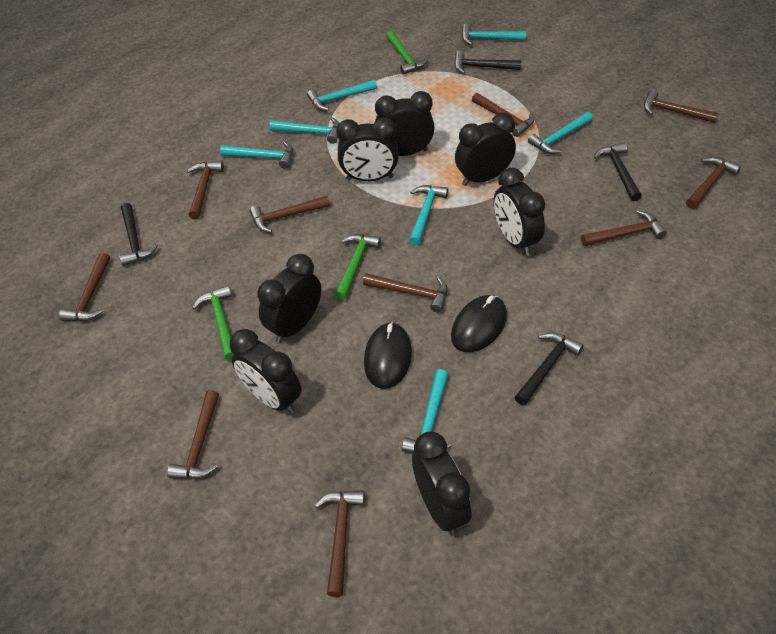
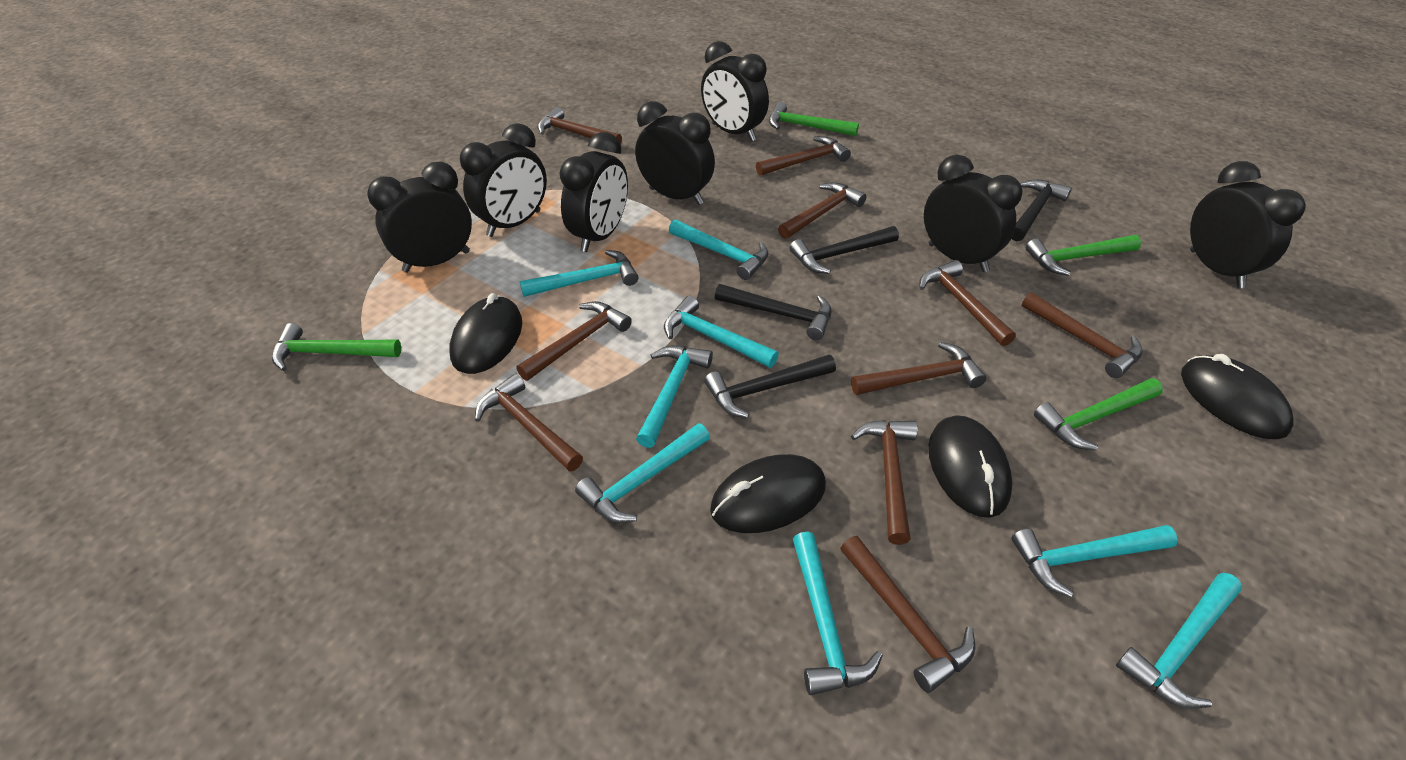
black mouse: 2 -> 4
green hammer: 3 -> 4
turquoise hammer: 7 -> 8

